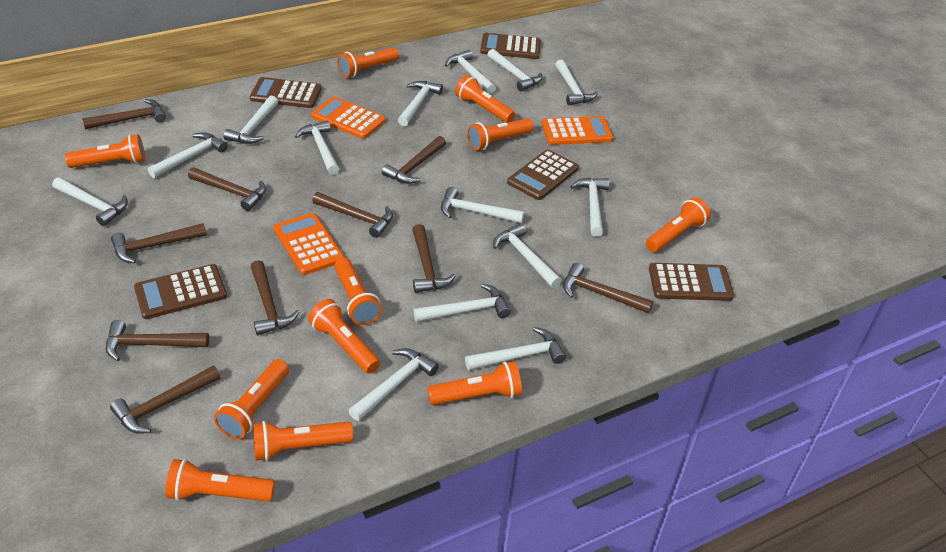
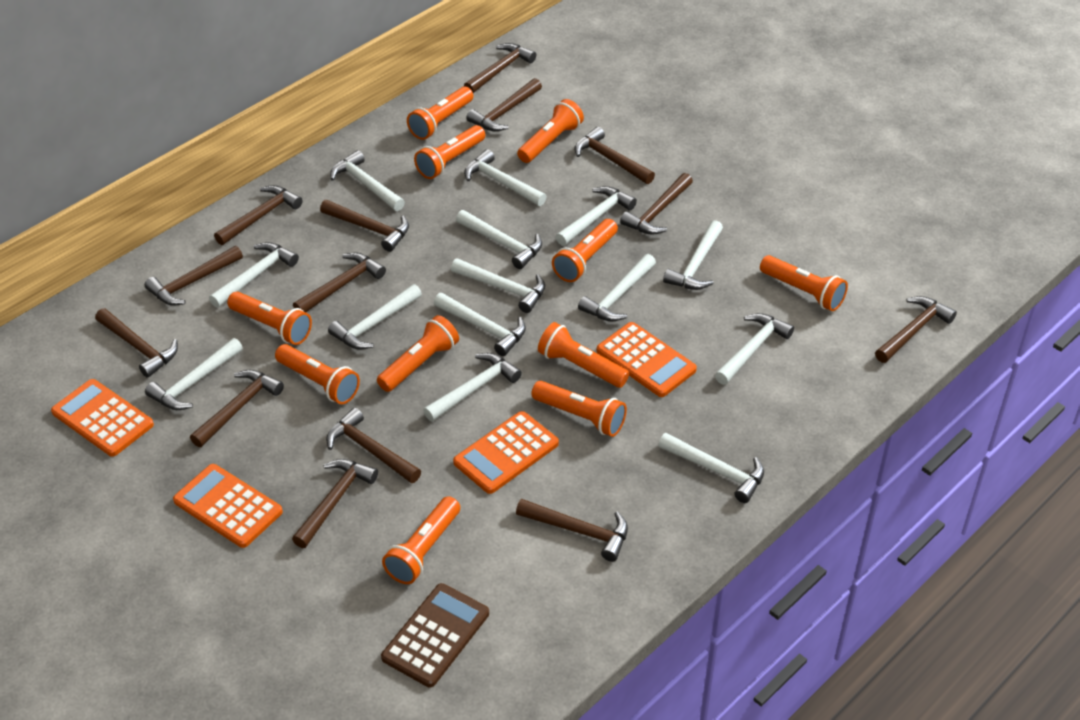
brown calculator: 5 -> 1
brown hammer: 10 -> 14
orange calculator: 3 -> 4

